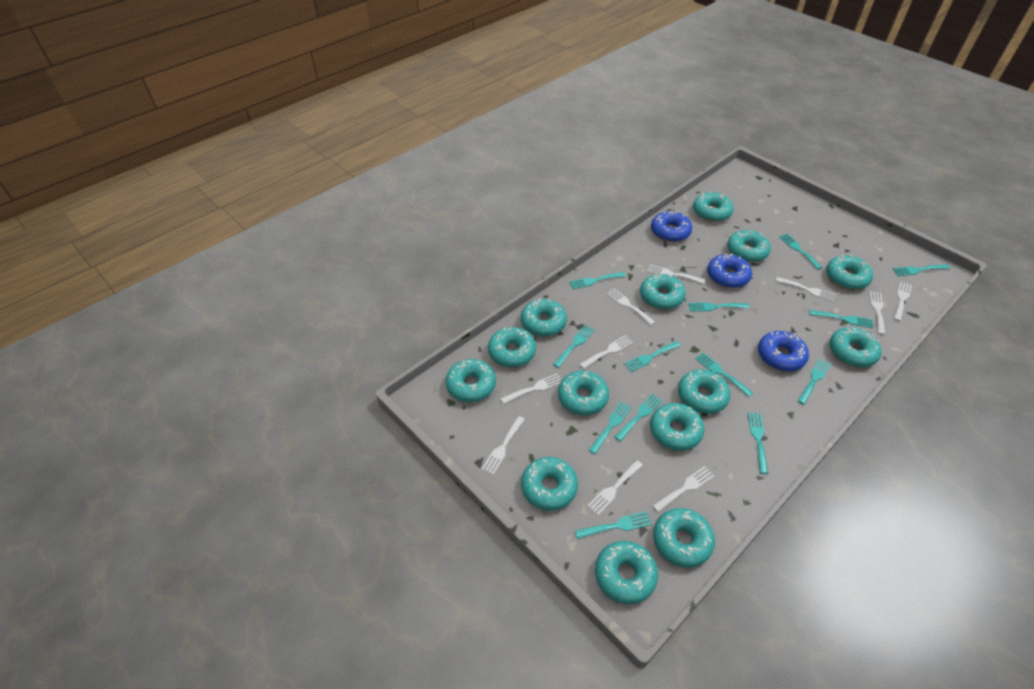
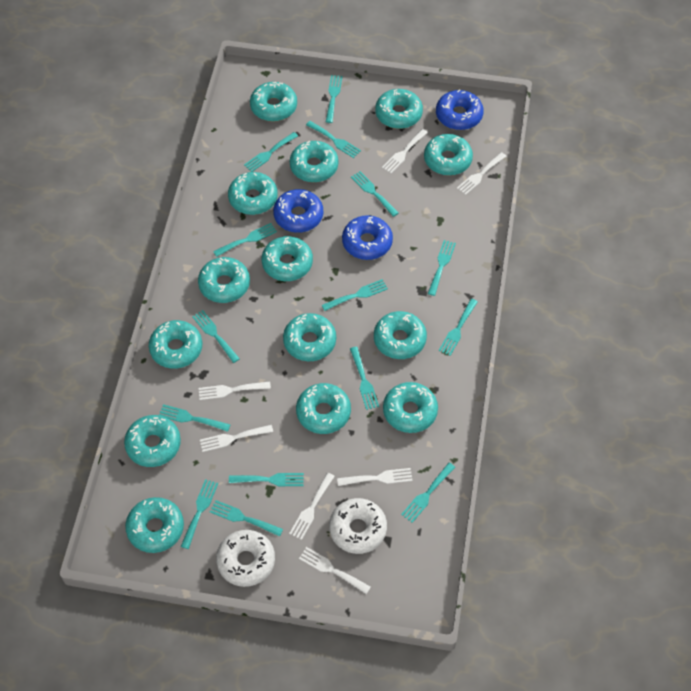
turquoise fork: 13 -> 15
white donut: 0 -> 2
white fork: 10 -> 7

